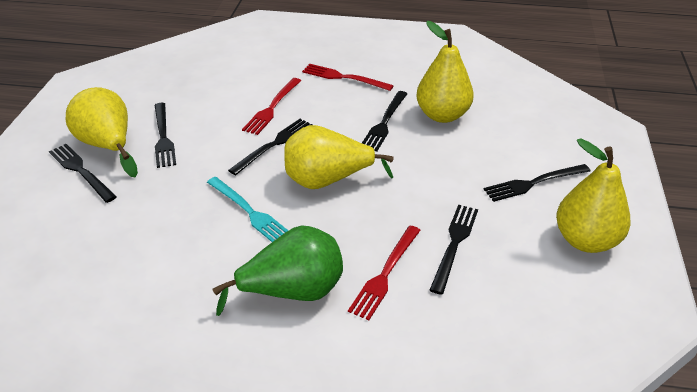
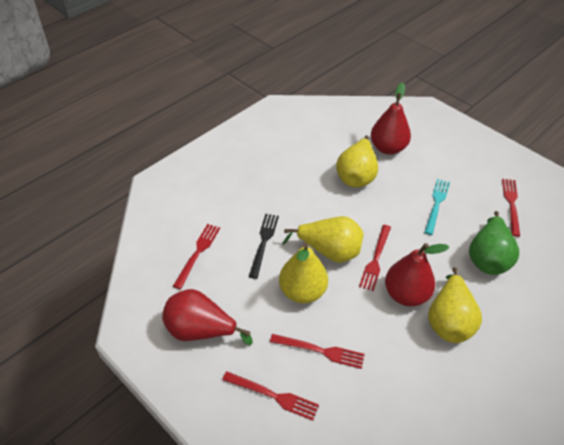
black fork: 6 -> 1
red fork: 3 -> 5
red pear: 0 -> 3

